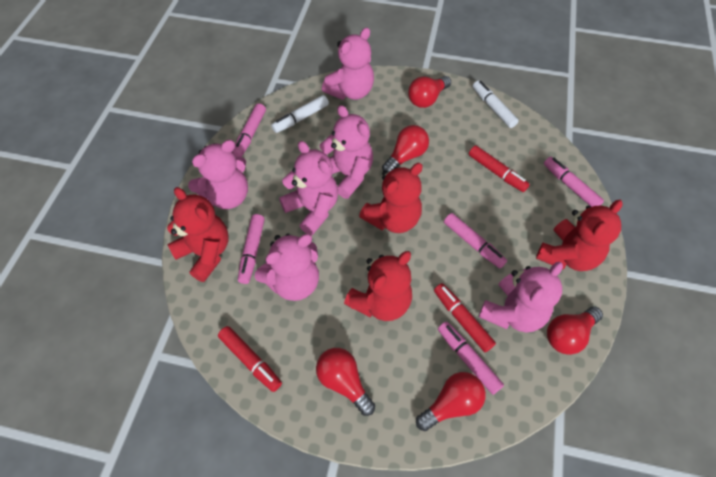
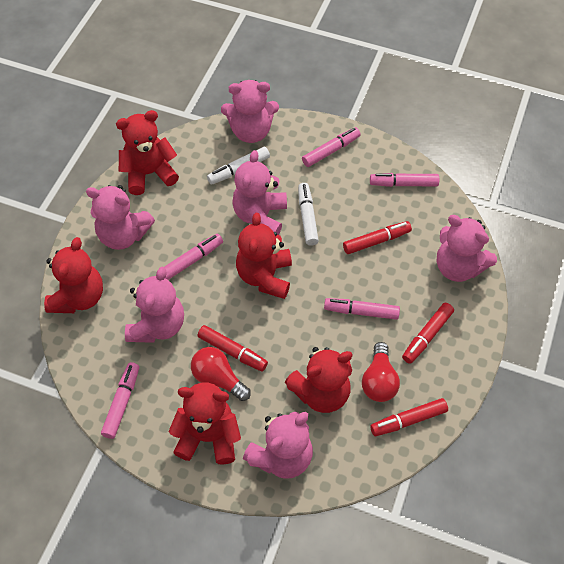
red light bulb: 5 -> 2
red marker: 3 -> 4
red teddy bear: 4 -> 5

